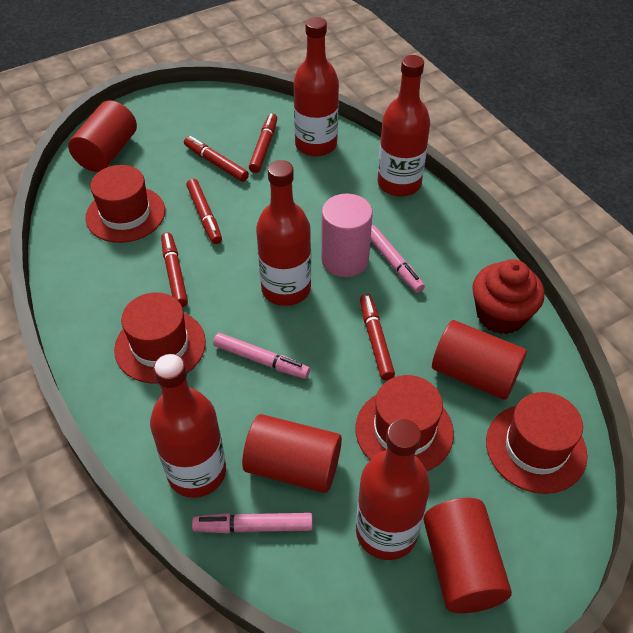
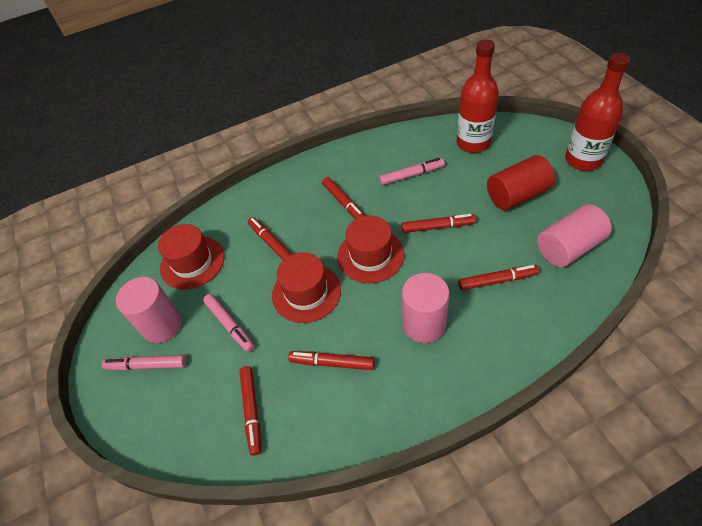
pink cylinder: 1 -> 3
red bottle: 5 -> 2
red cupcake: 1 -> 0
red cylinder: 4 -> 1
red hat: 4 -> 3
red marker: 5 -> 6

